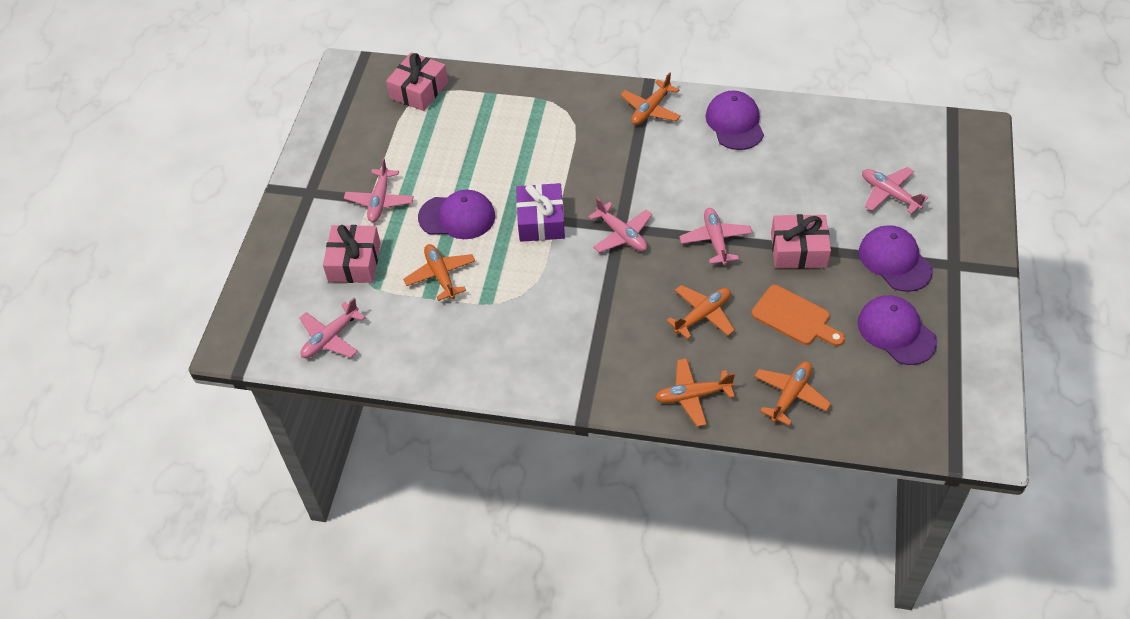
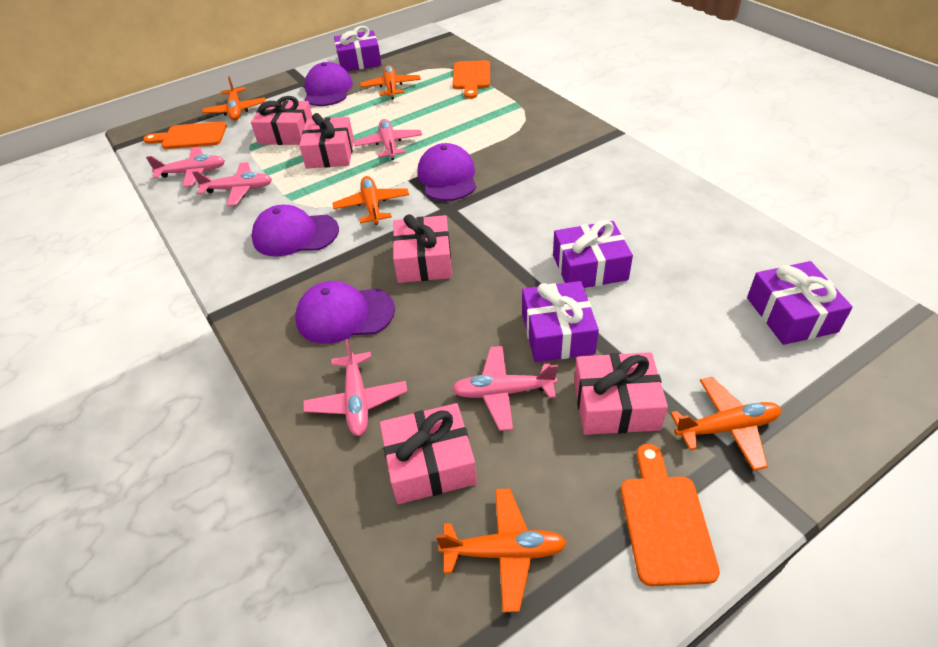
orange cutting board: 1 -> 3
pink gift: 3 -> 5
purple gift: 1 -> 4

